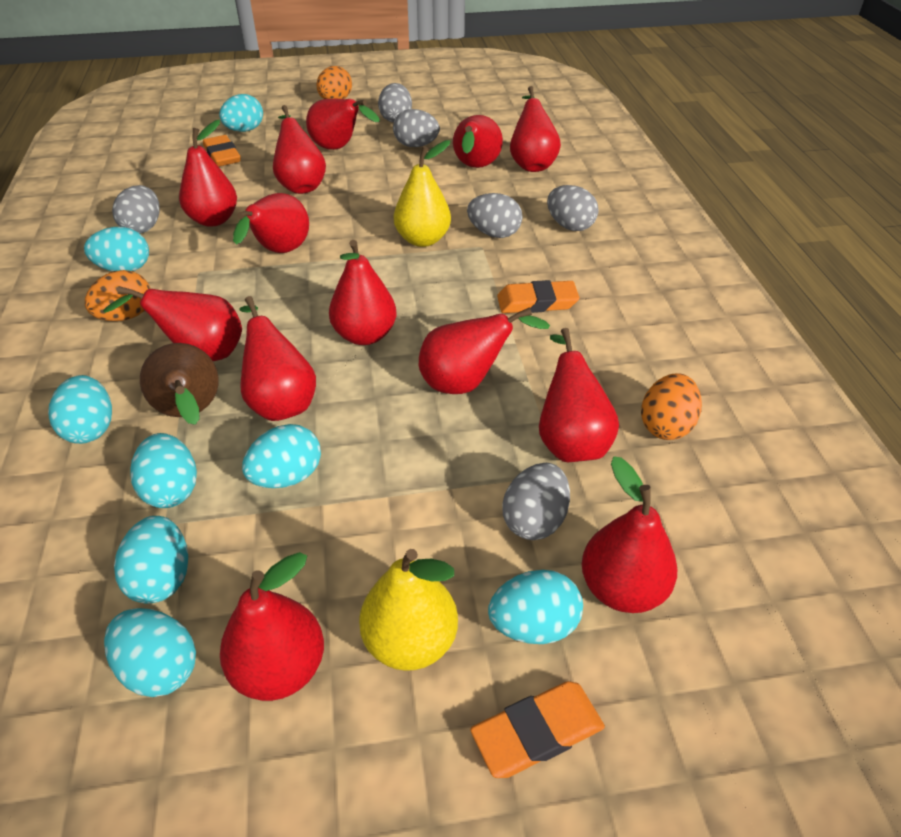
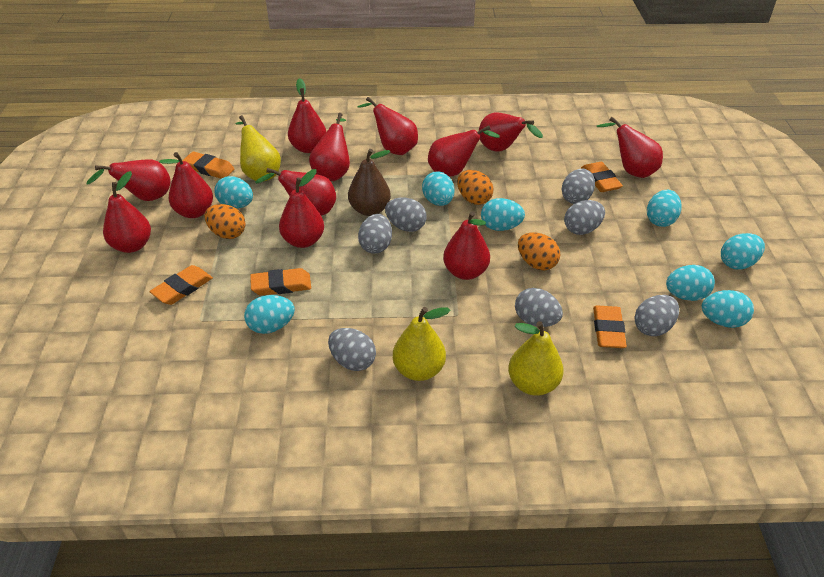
grey egg: 6 -> 7
orange eraser: 3 -> 5
red pear: 13 -> 12
yellow pear: 2 -> 3

